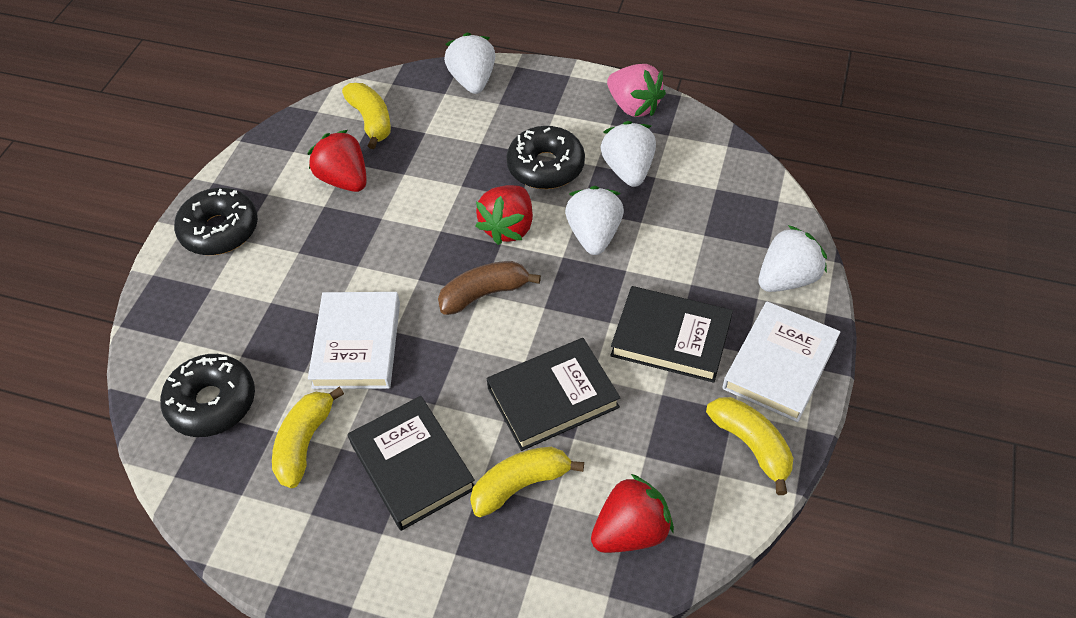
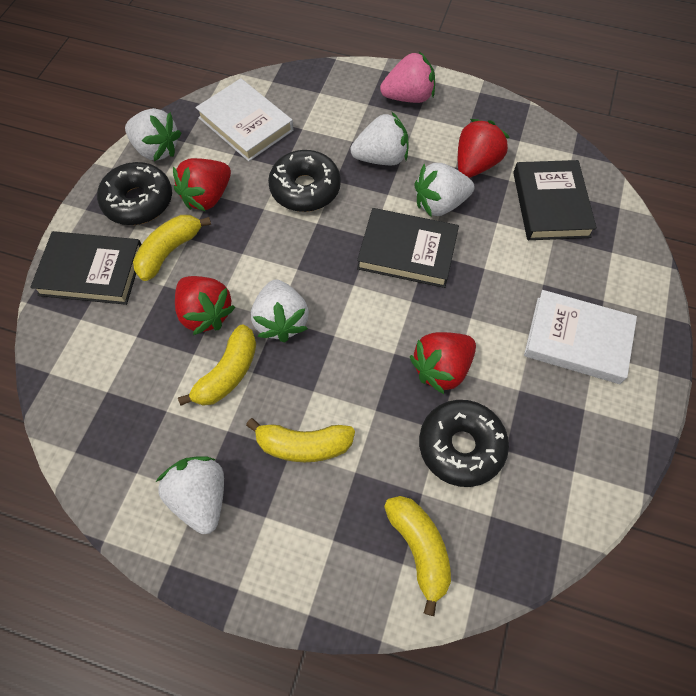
brown banana: 1 -> 0
red strawberry: 3 -> 4
white strawberry: 4 -> 5

